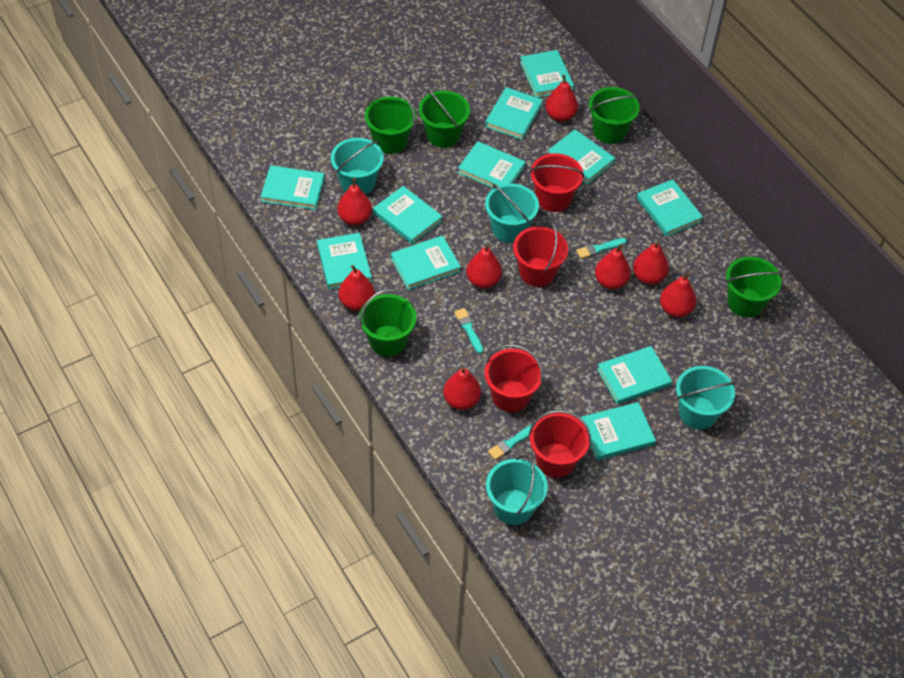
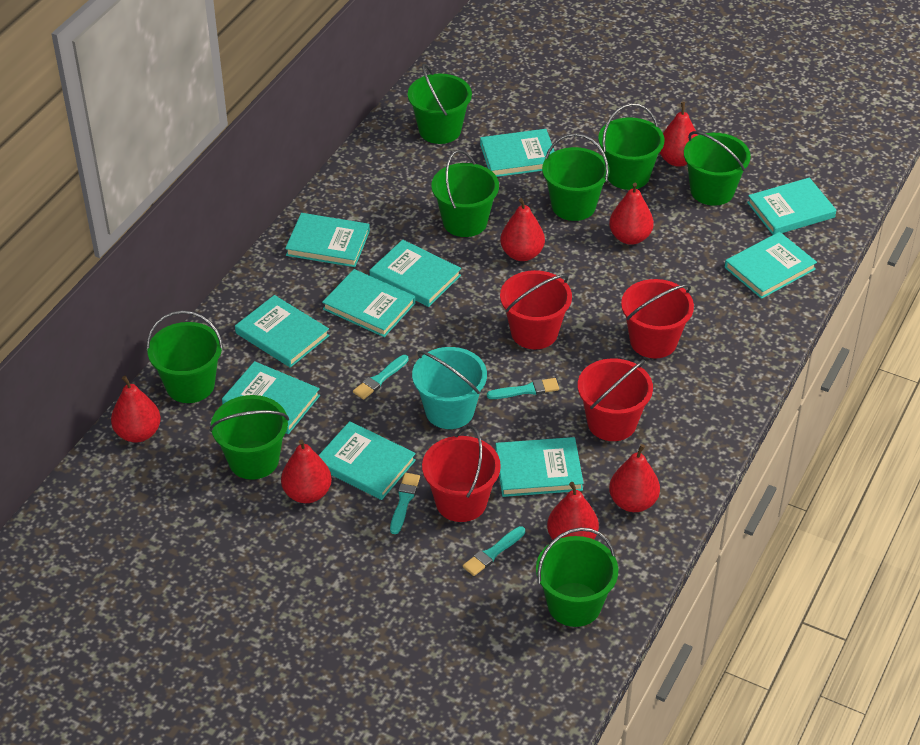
green bucket: 5 -> 8
red pear: 8 -> 7
turquoise book: 11 -> 10
turquoise brush: 3 -> 4
turquoise bucket: 4 -> 1

